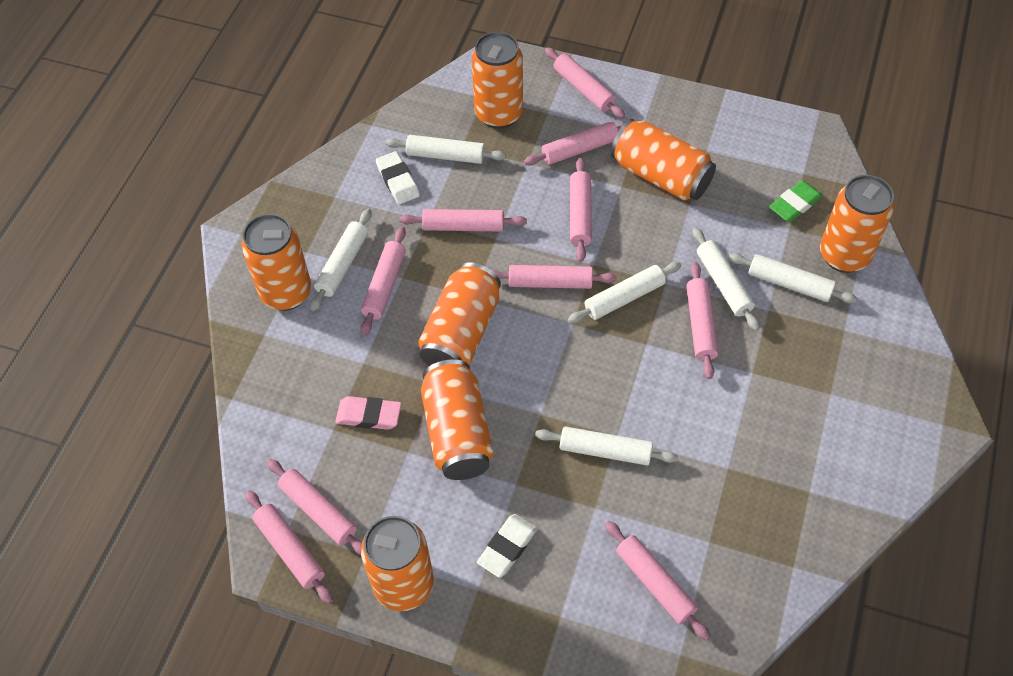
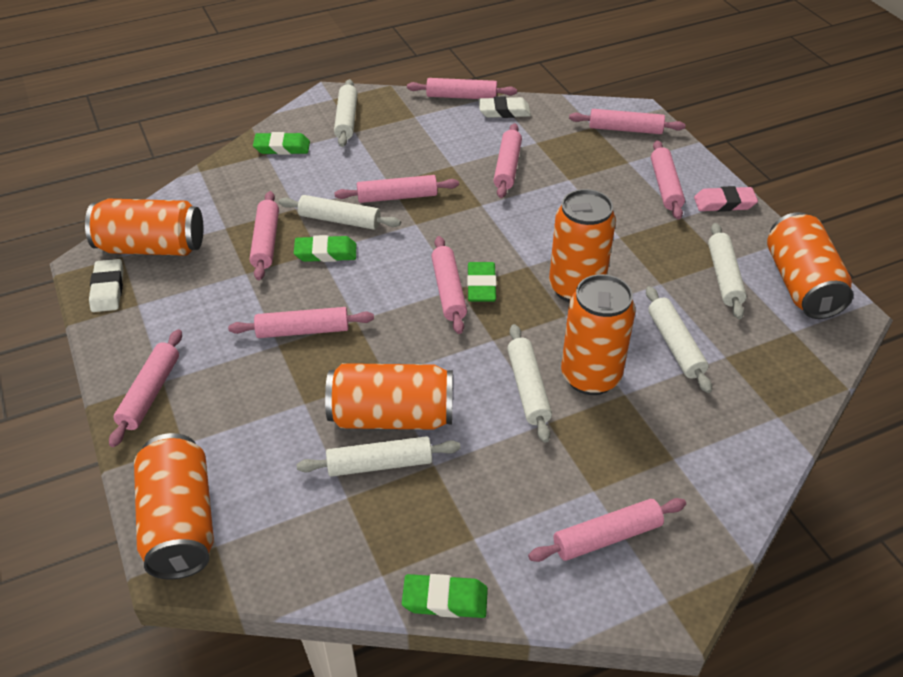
green eraser: 1 -> 4
orange can: 7 -> 6

